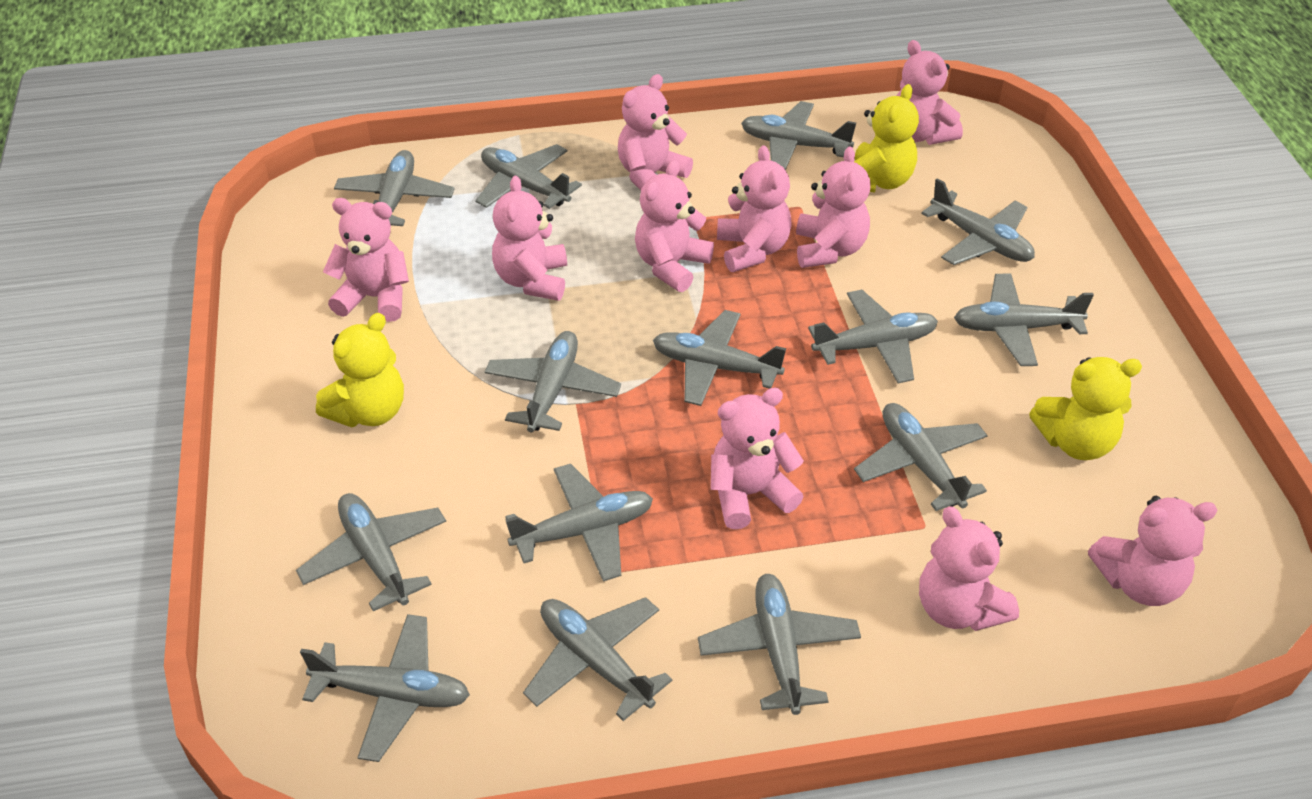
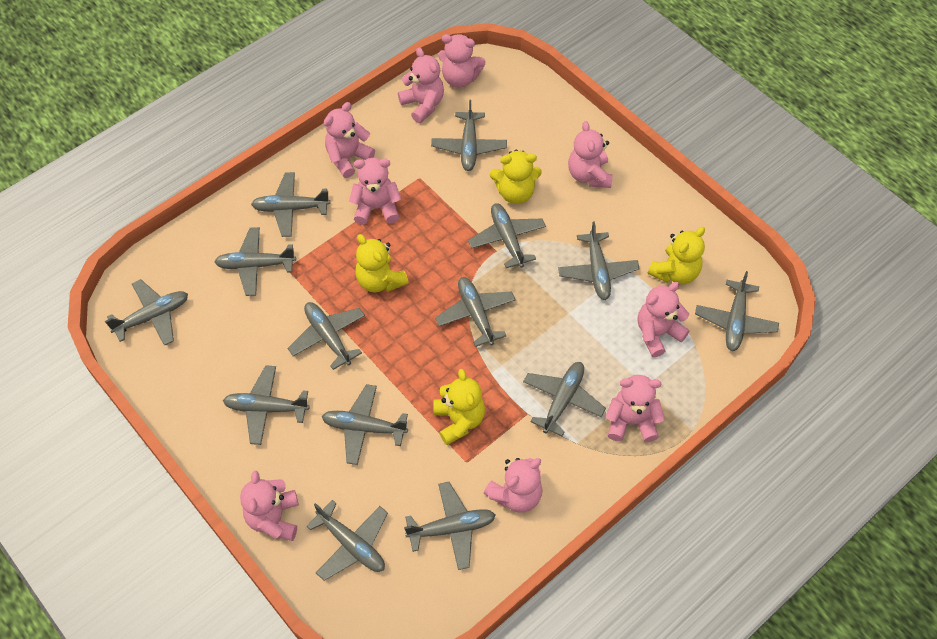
pink teddy bear: 10 -> 9
yellow teddy bear: 3 -> 4

